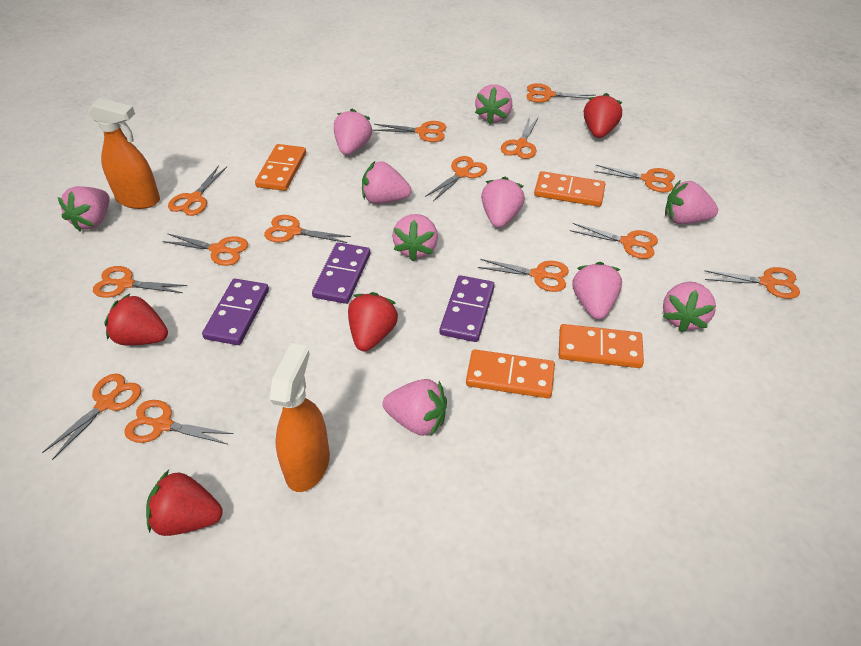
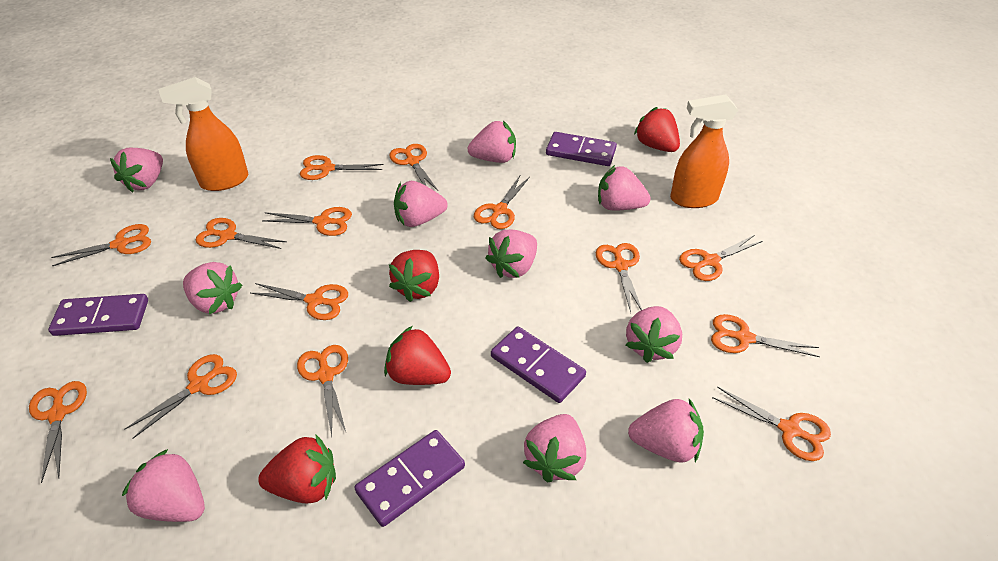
orange domino: 4 -> 0
purple domino: 3 -> 4

